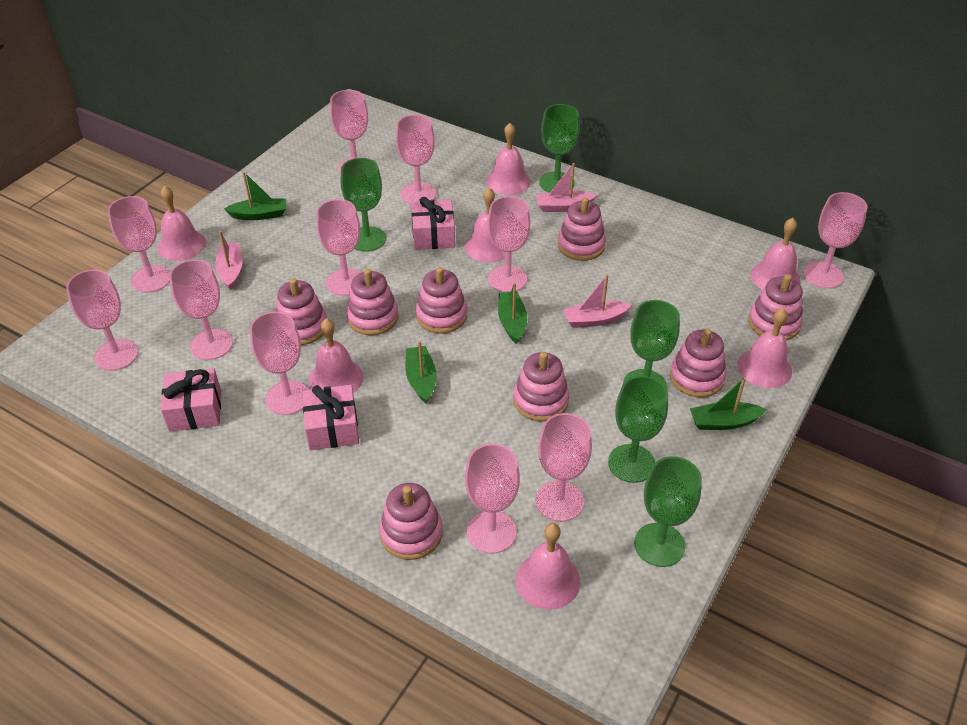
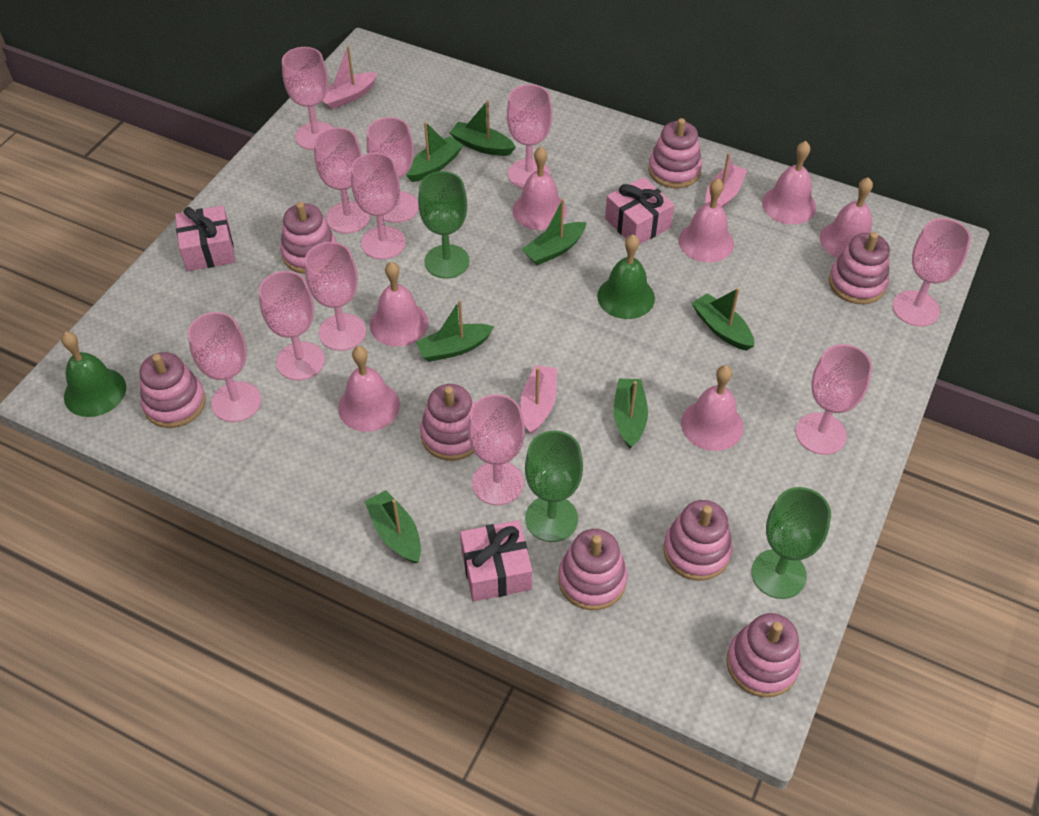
green bell: 0 -> 2
green boat: 4 -> 7
green goblet: 5 -> 3

